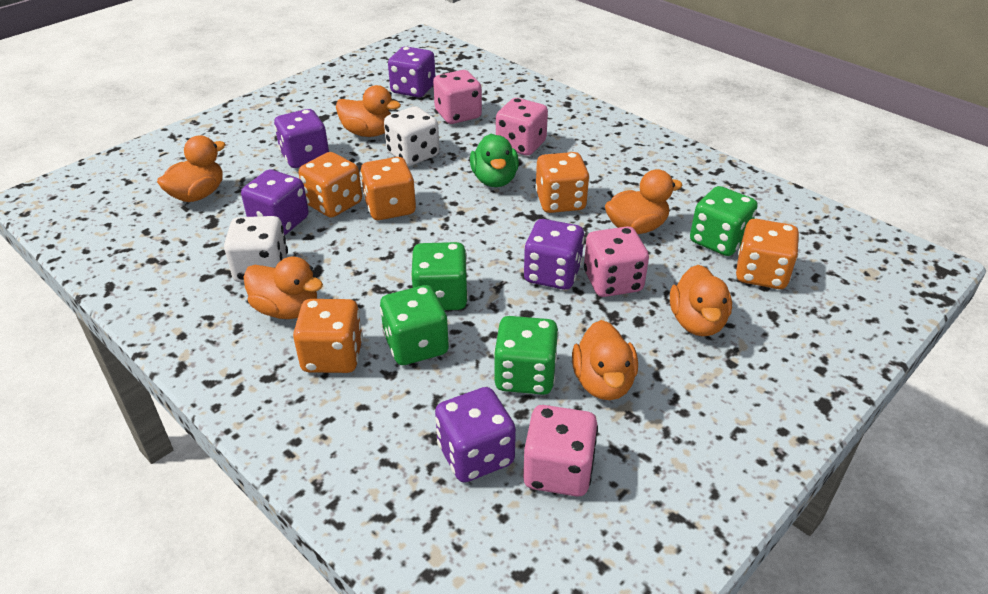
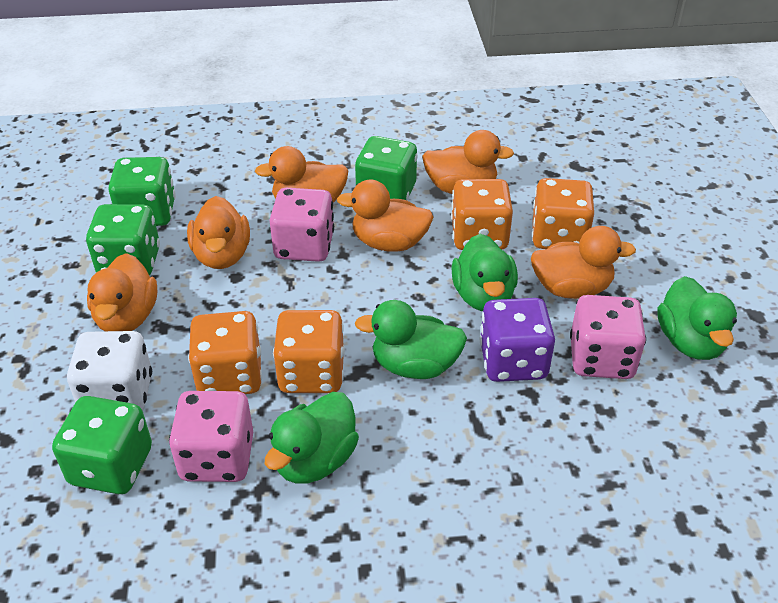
green duck: 1 -> 4
orange dice: 5 -> 4
pink dice: 4 -> 3
purple dice: 5 -> 1
white dice: 2 -> 1

